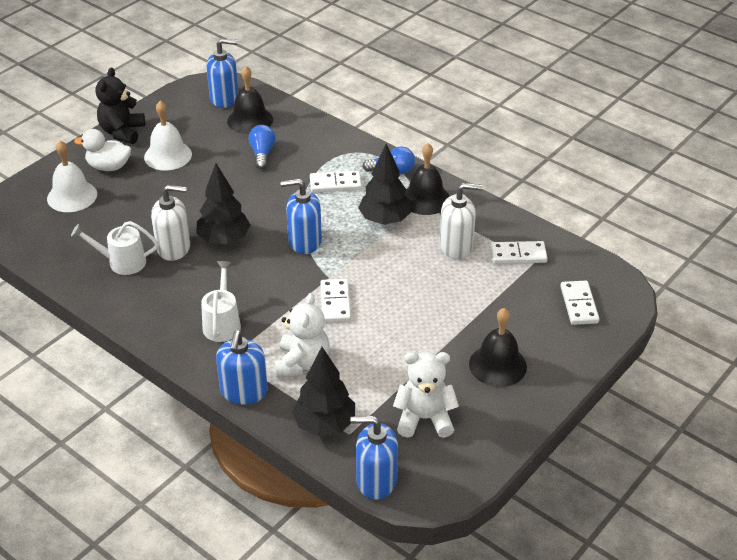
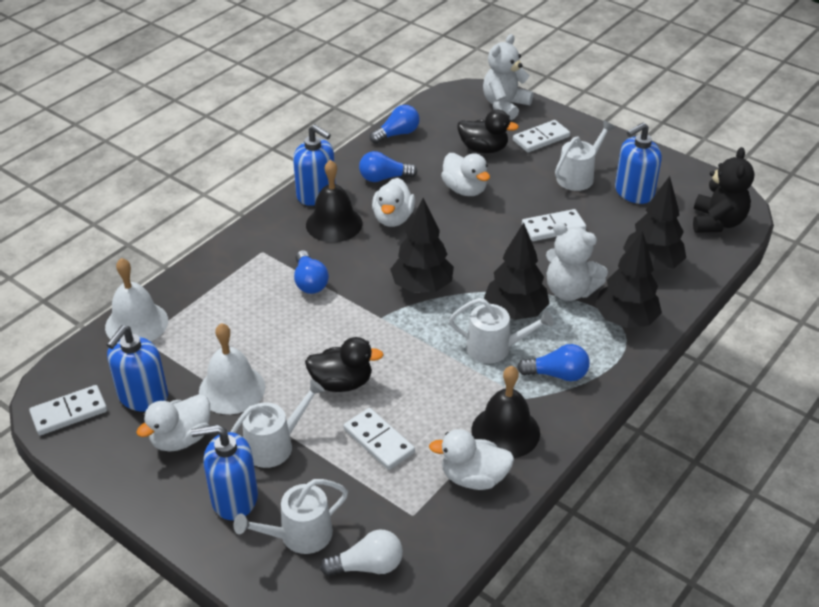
black bell: 3 -> 2
black duck: 0 -> 2
black tree: 3 -> 4
blue light bulb: 2 -> 4
white duck: 1 -> 4
white light bulb: 0 -> 1
white soap dispenser: 2 -> 0
white watering can: 2 -> 4

